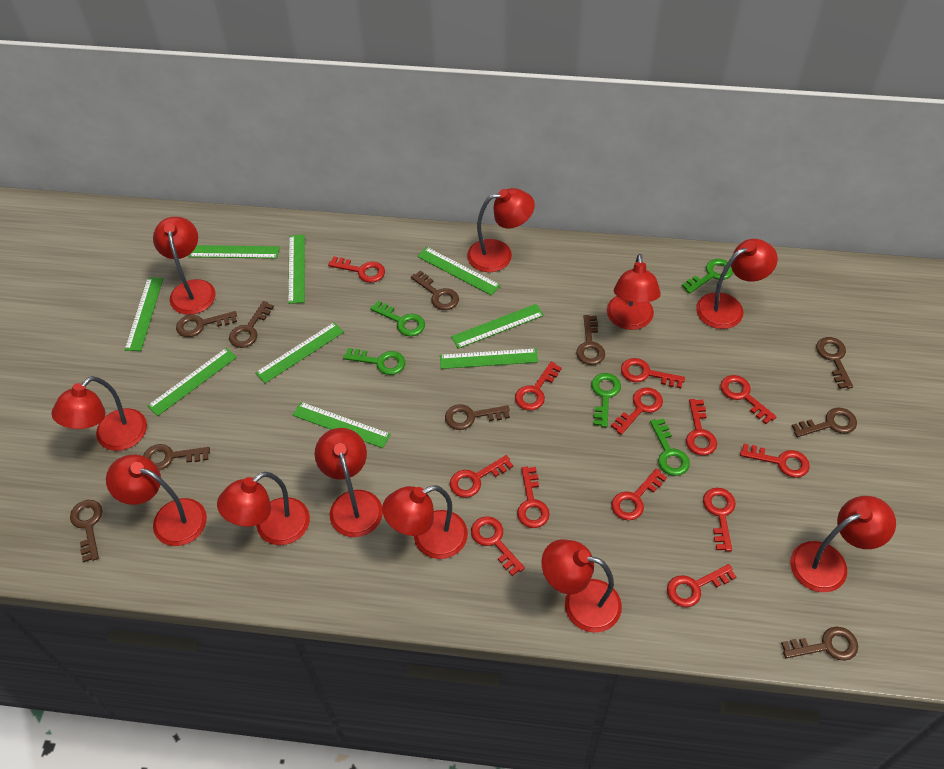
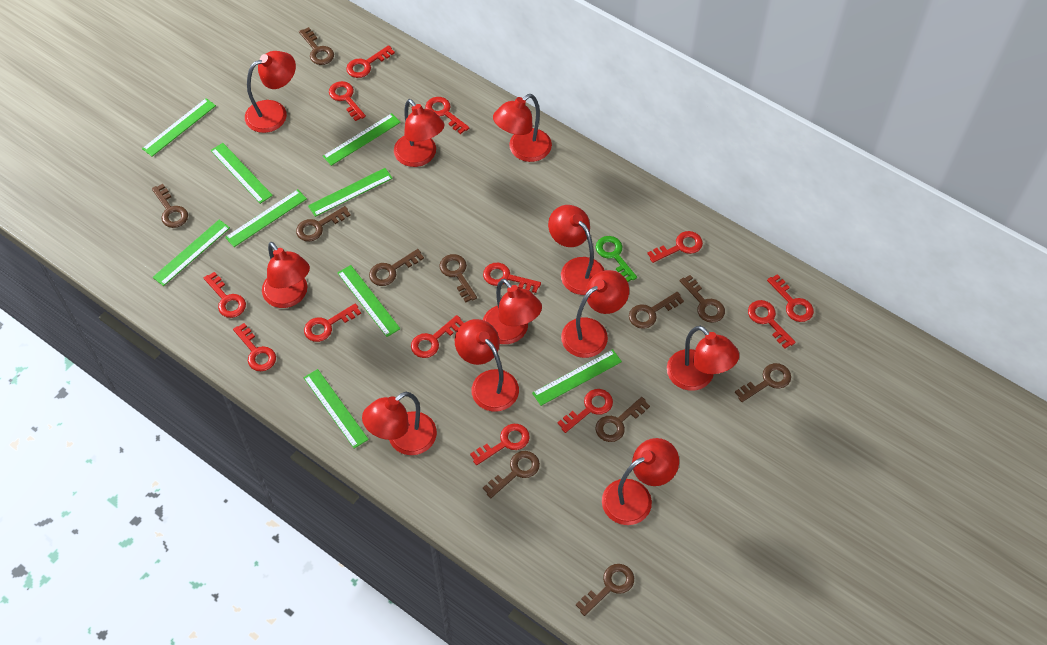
brown key: 10 -> 11
green key: 5 -> 1

